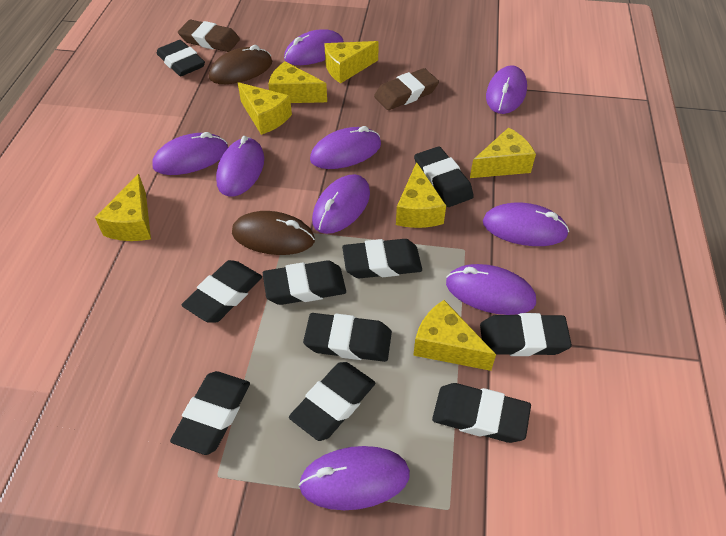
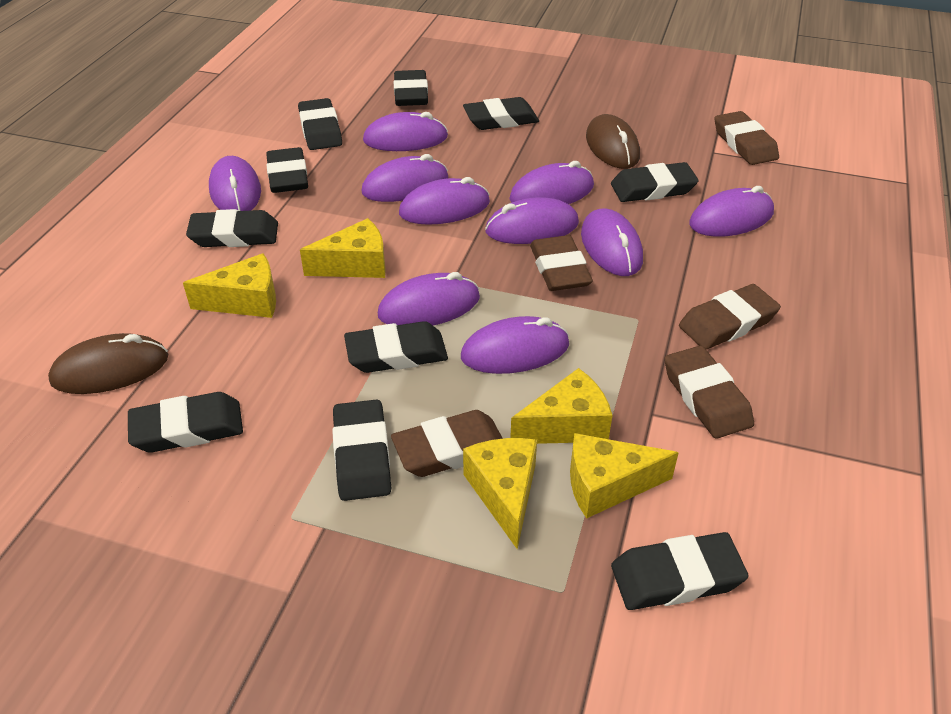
brown eraser: 2 -> 5
purple mouse: 9 -> 10
yellow cheese: 7 -> 5

